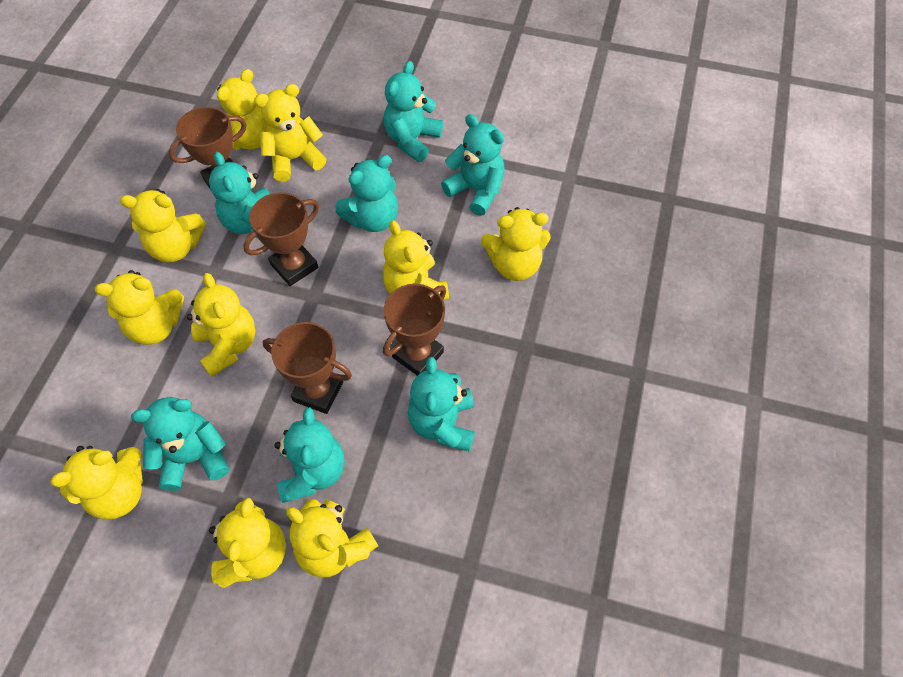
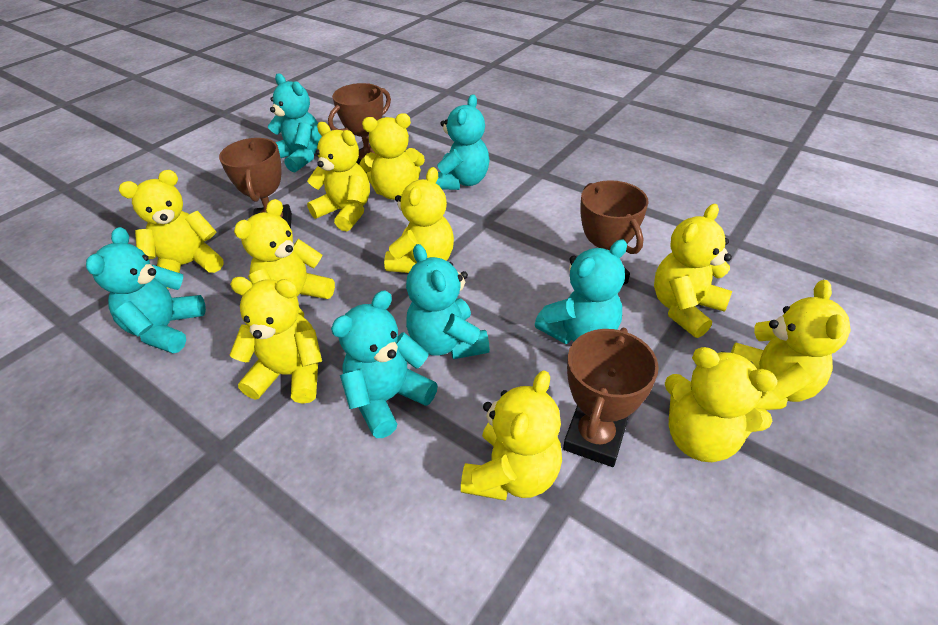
turquoise teddy bear: 7 -> 6

